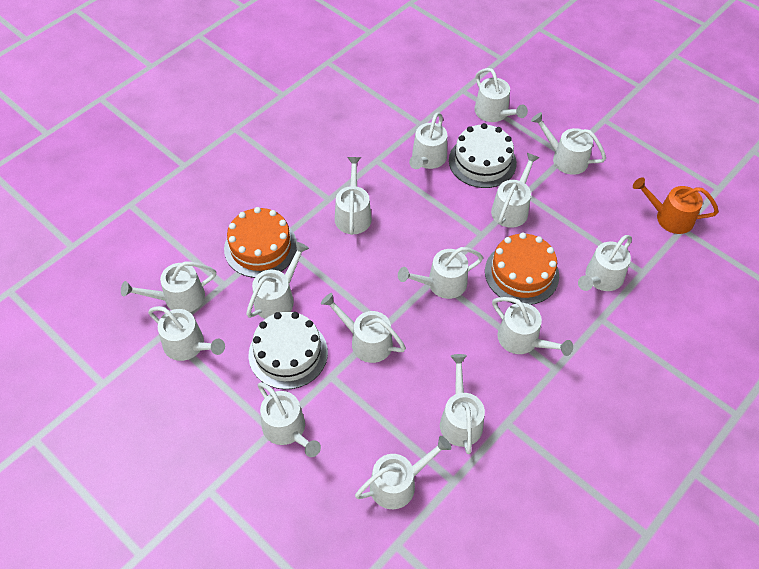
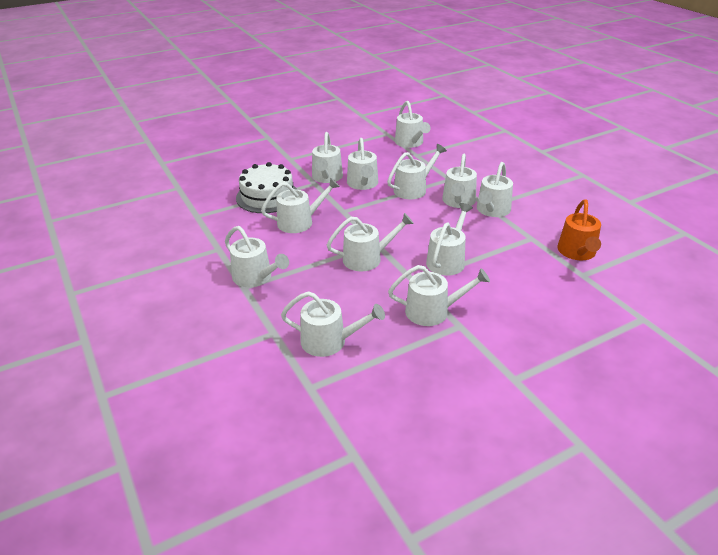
orange cake: 2 -> 0
white cake: 2 -> 1
white watering can: 15 -> 12

